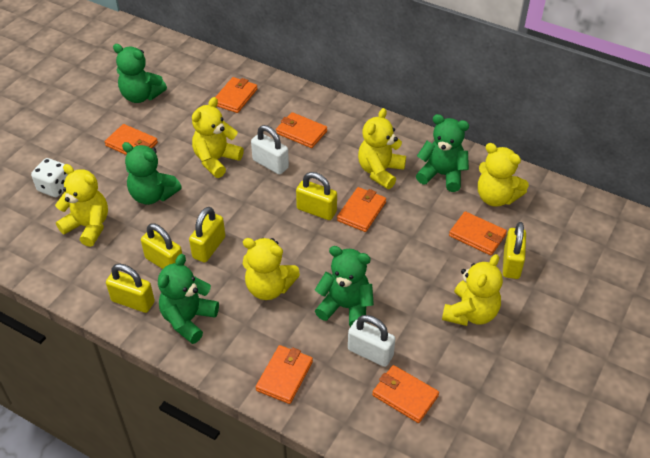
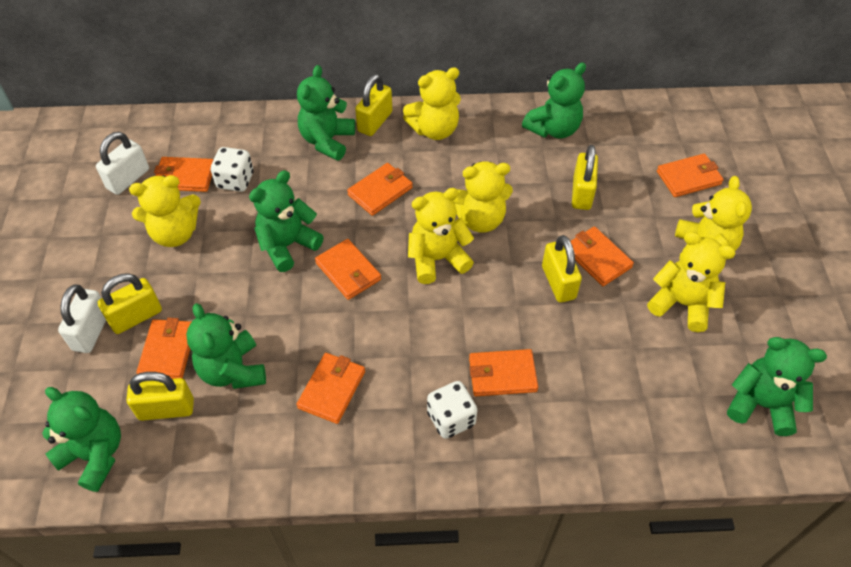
green teddy bear: 5 -> 6
orange wallet: 7 -> 8
white dice: 1 -> 2

